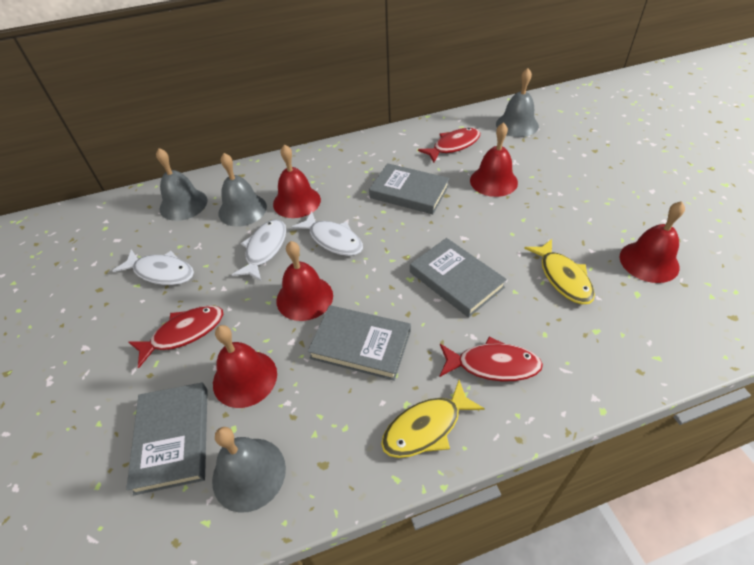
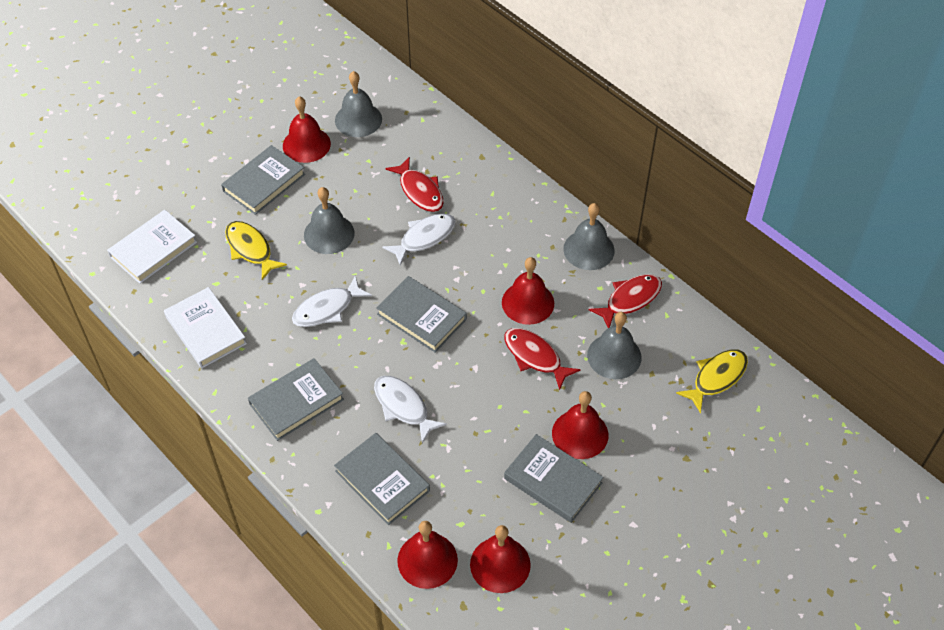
grey book: 4 -> 5
white book: 0 -> 2

